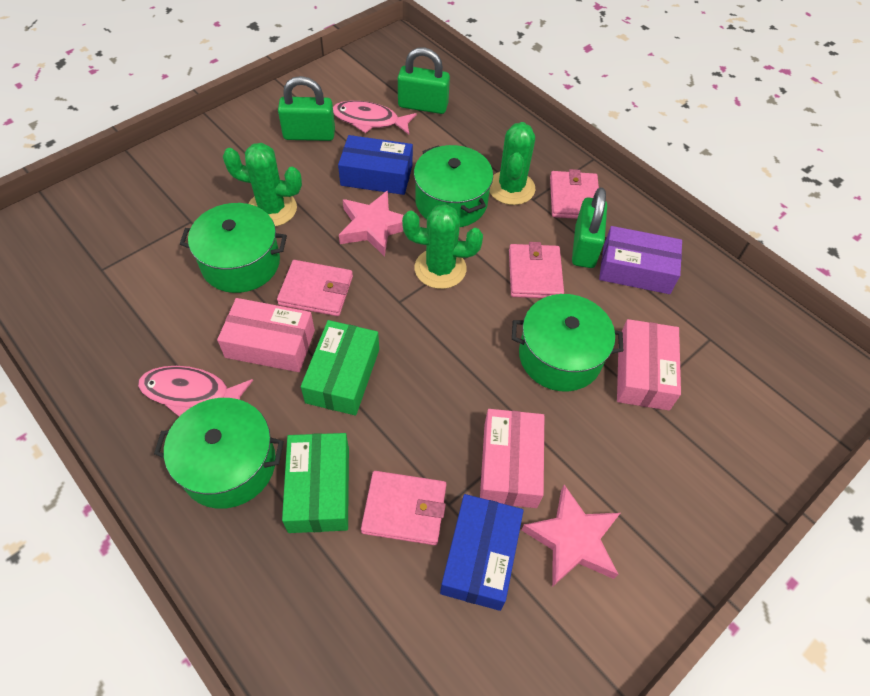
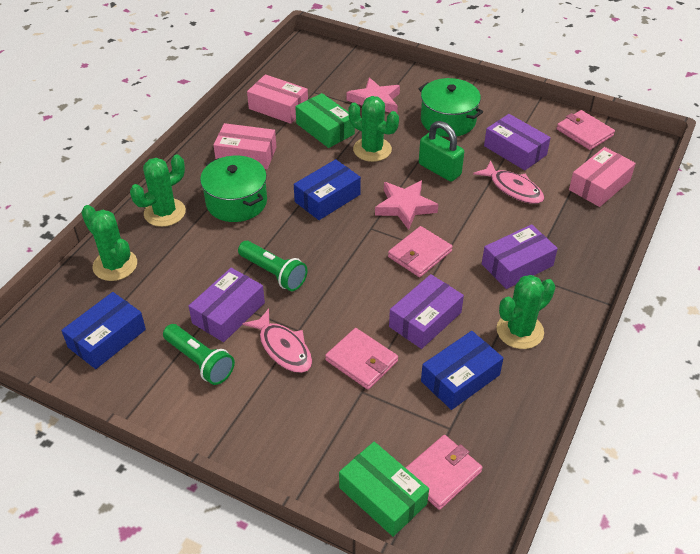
blue box: 2 -> 3
green cactus: 3 -> 4
green flashlight: 0 -> 2
green padlock: 3 -> 1
green pot: 4 -> 2
purple box: 1 -> 4

